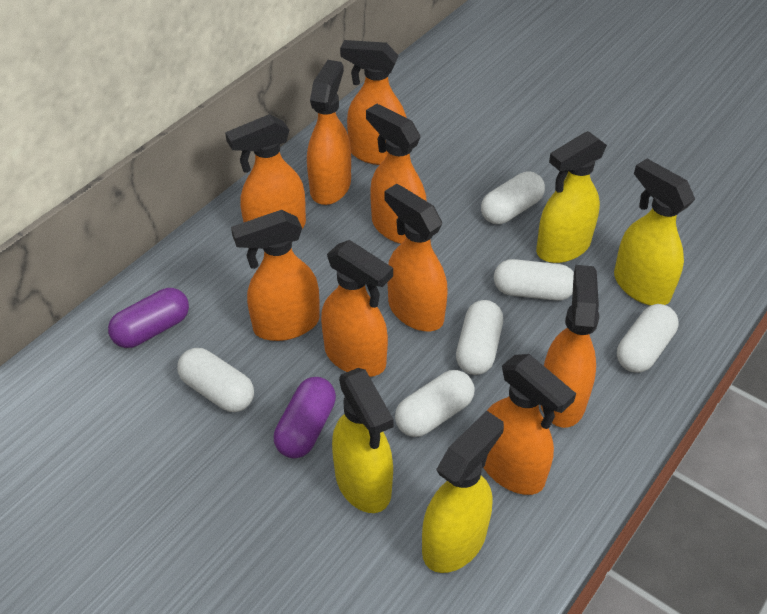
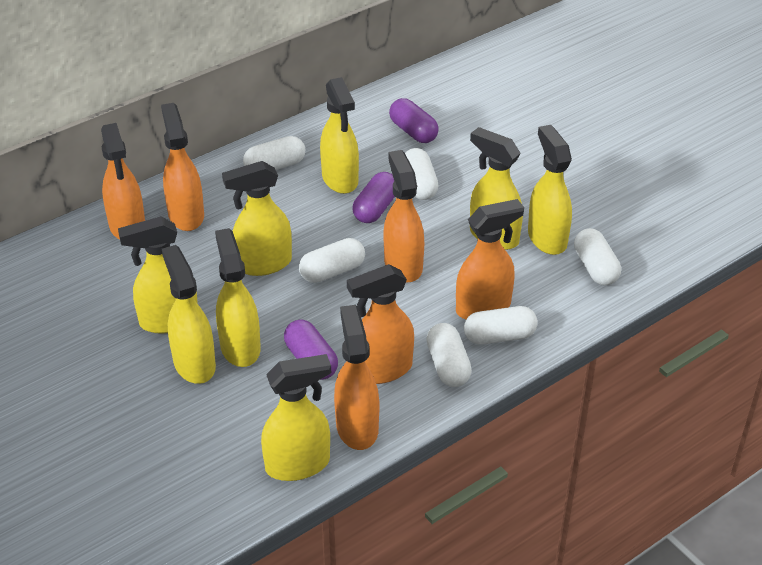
orange spray bottle: 9 -> 6
purple capsule: 2 -> 3
yellow spray bottle: 4 -> 8

